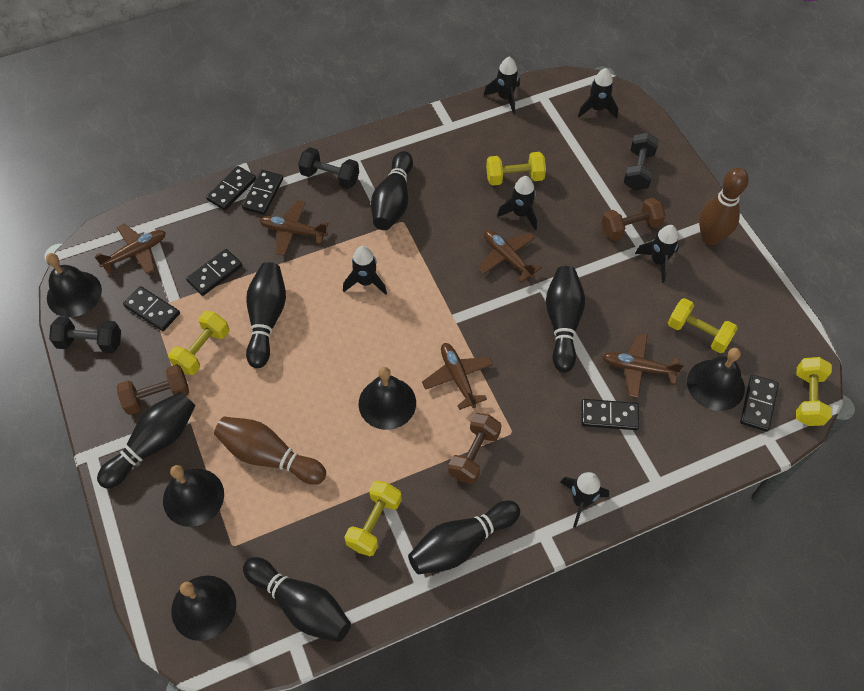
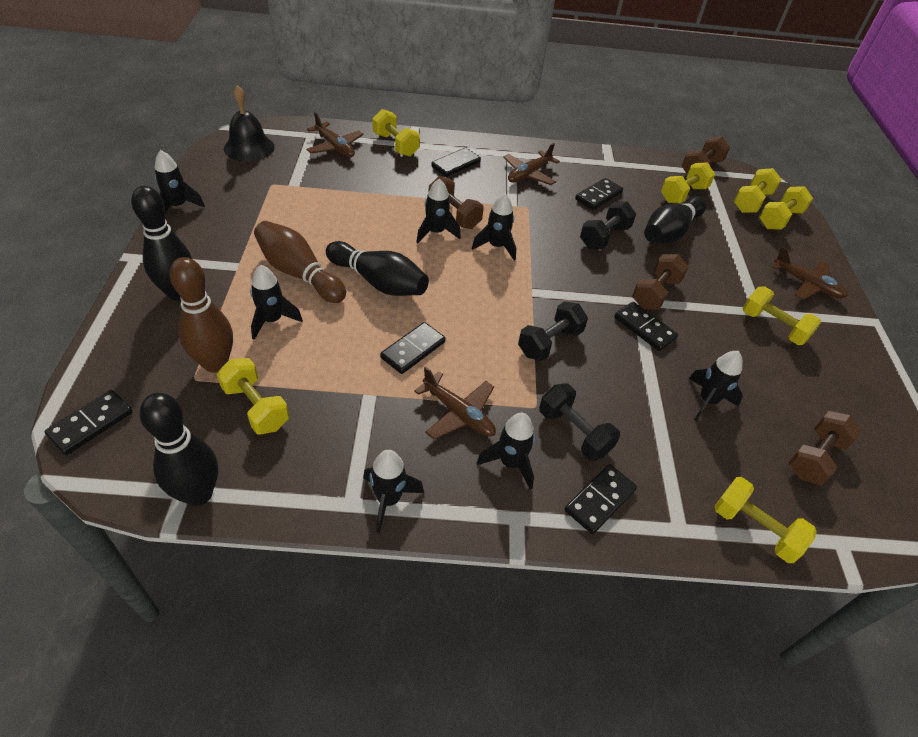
black bell: 5 -> 1
black bowling pin: 6 -> 4
black rocket: 6 -> 7
brown dumbbell: 3 -> 4
brown plane: 5 -> 4
yellow dumbbell: 5 -> 7

